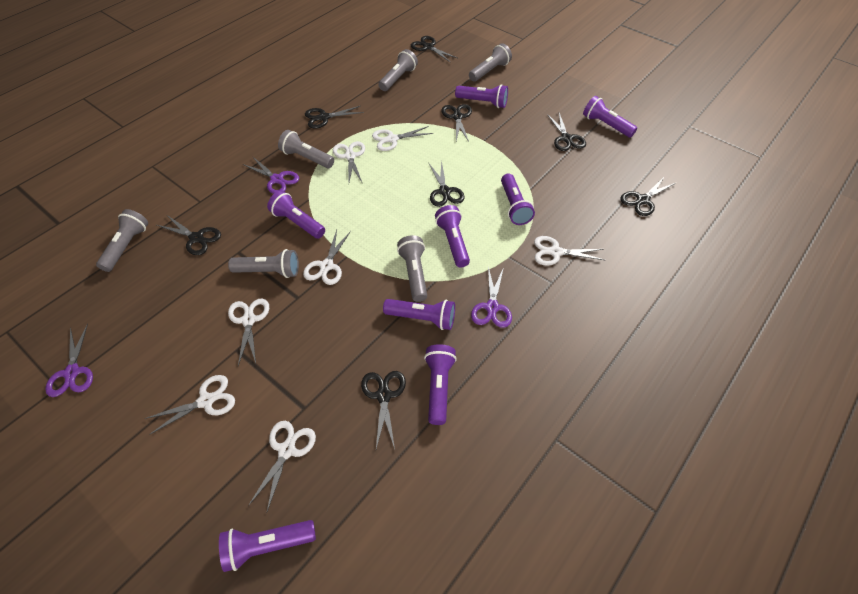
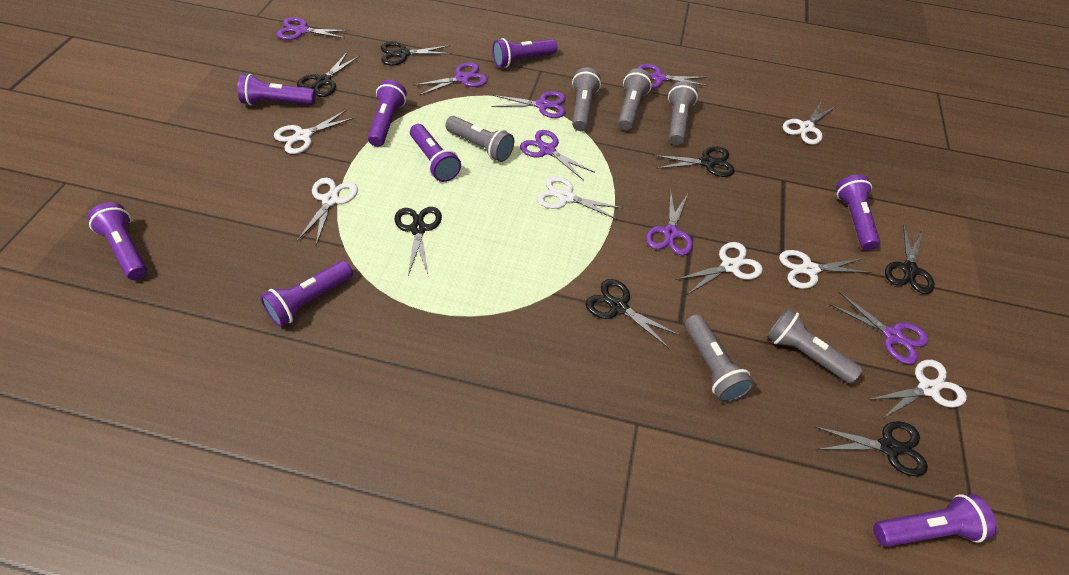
black scissors: 8 -> 7
purple scissors: 3 -> 7

